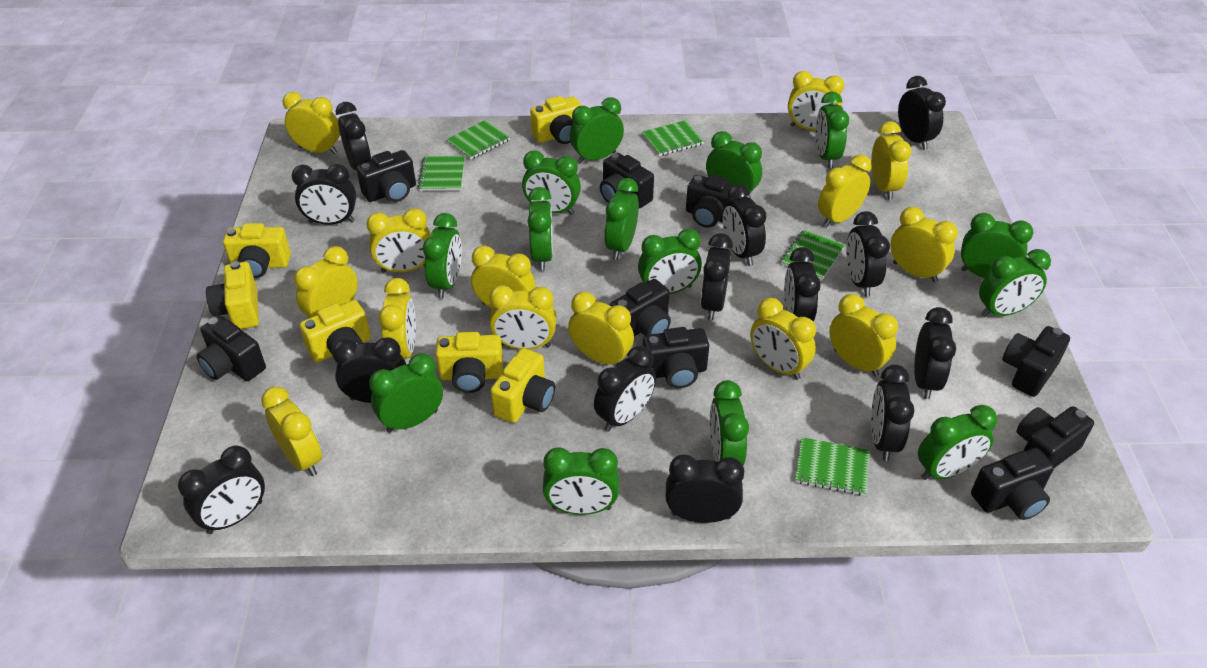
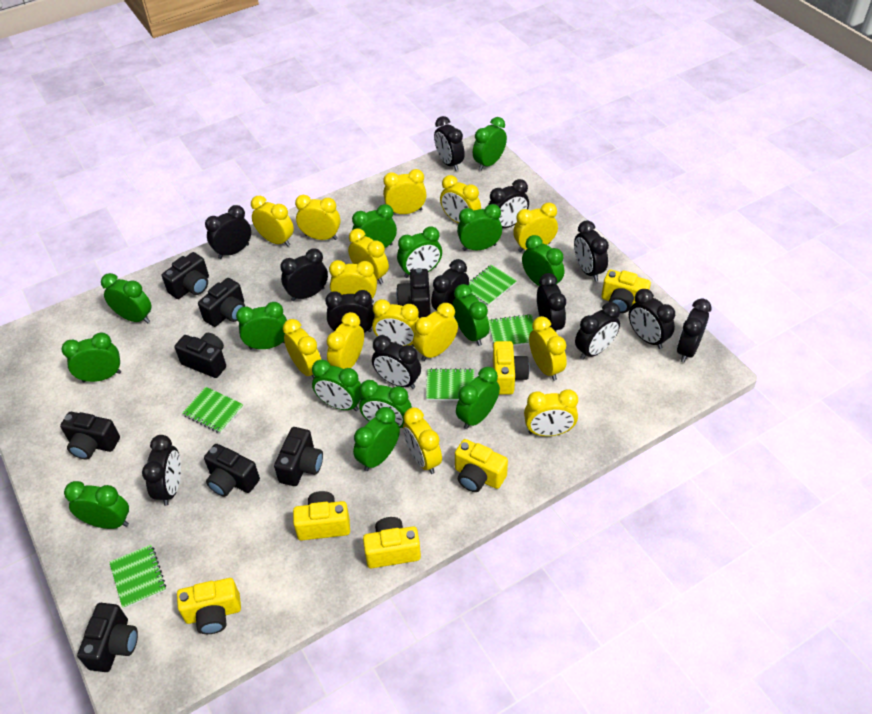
black camera: 9 -> 8

